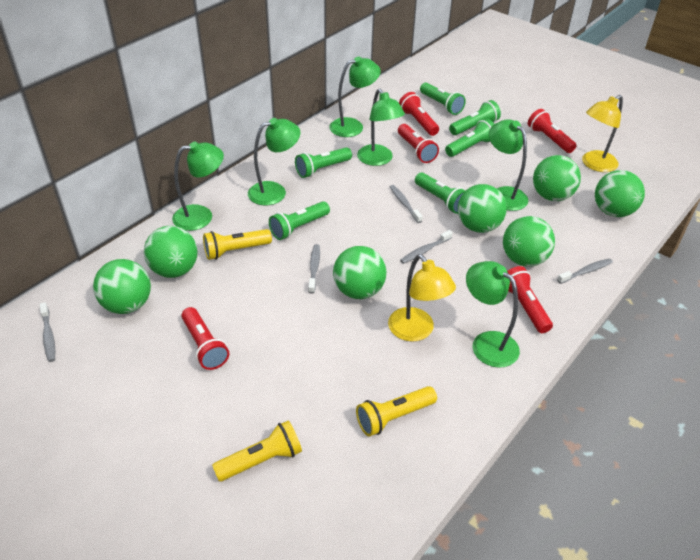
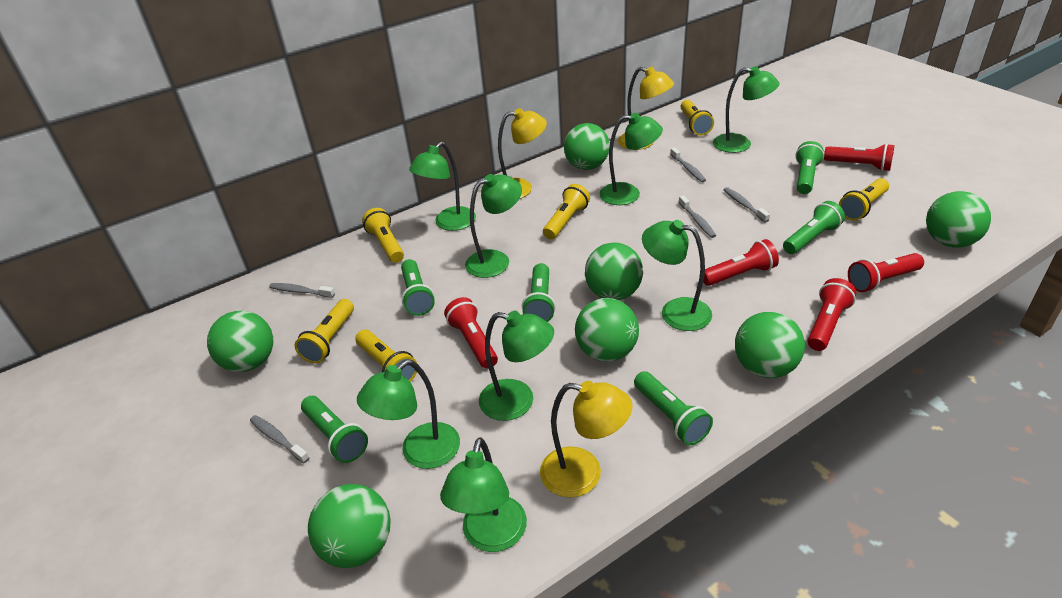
green lamp: 6 -> 8
yellow flashlight: 3 -> 6
yellow lamp: 2 -> 3

